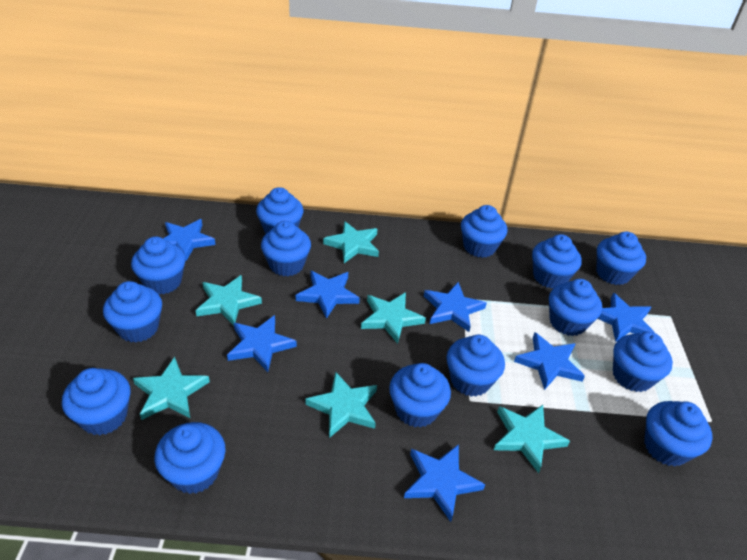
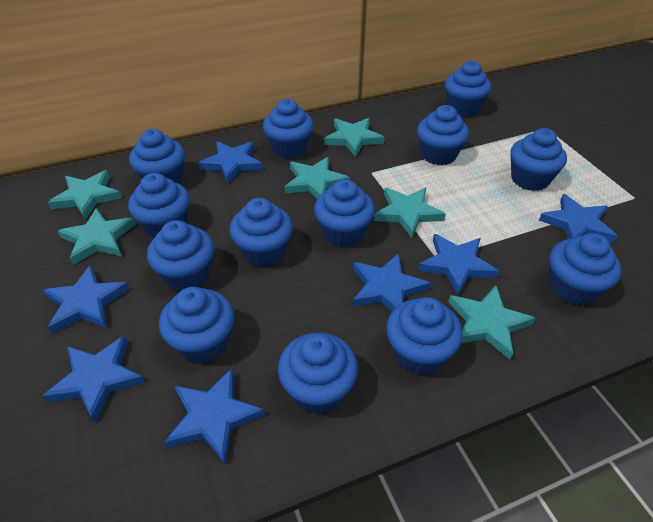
blue cupcake: 14 -> 13

